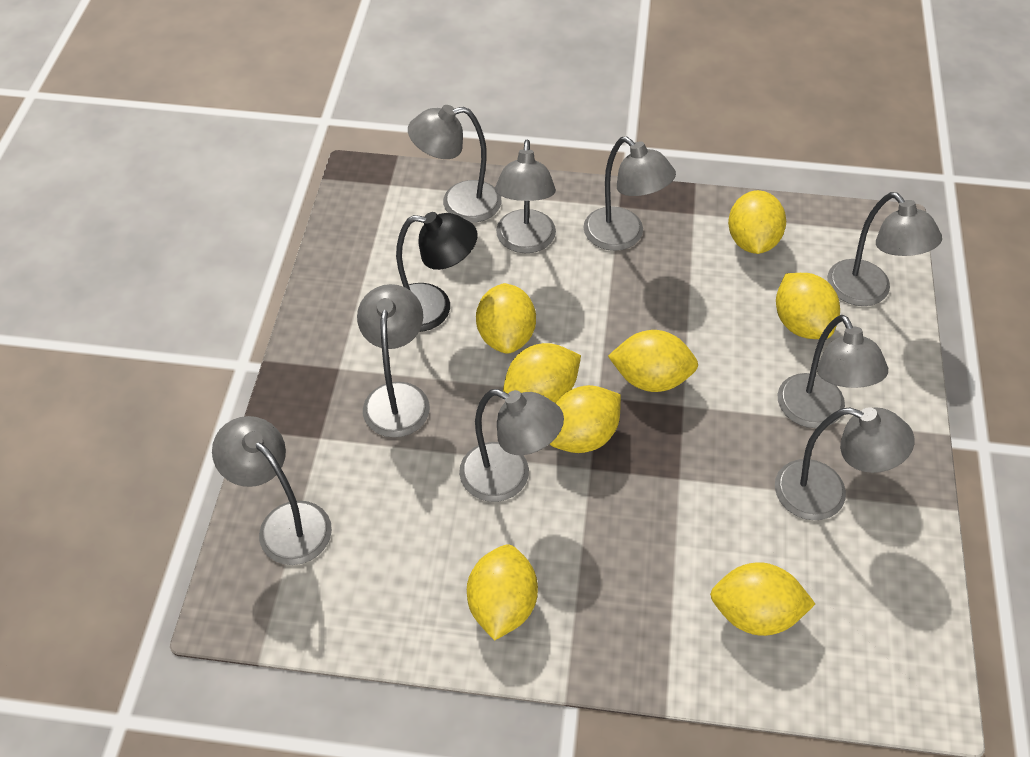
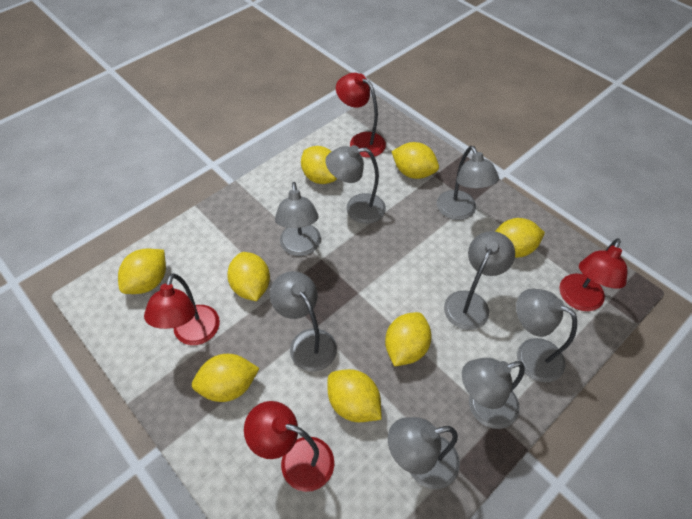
black lamp: 1 -> 0
grey lamp: 9 -> 8
red lamp: 0 -> 4

